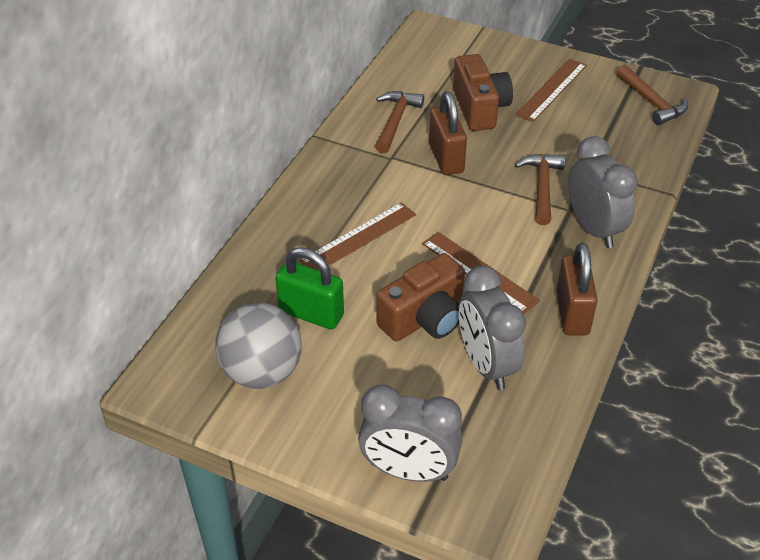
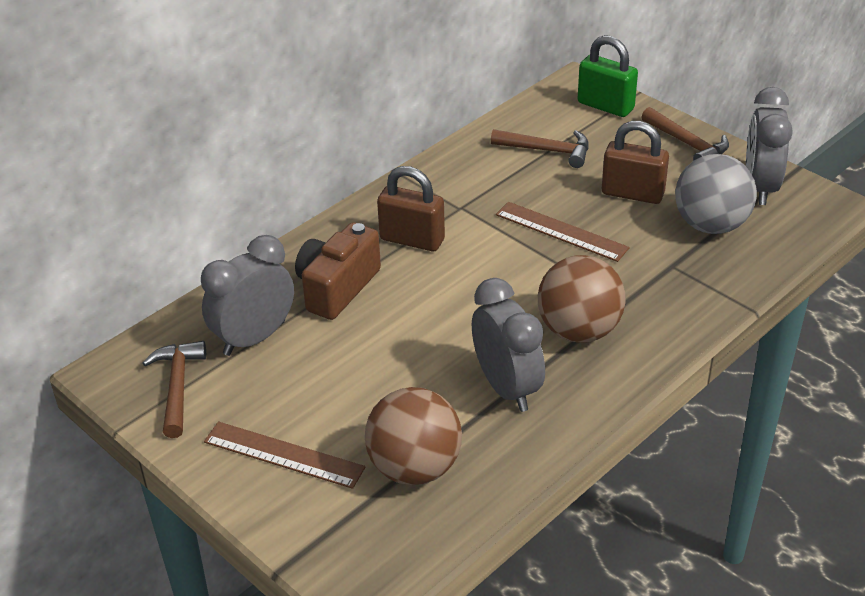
brown ball: 0 -> 2
brown camera: 2 -> 1
brown ruler: 3 -> 2

